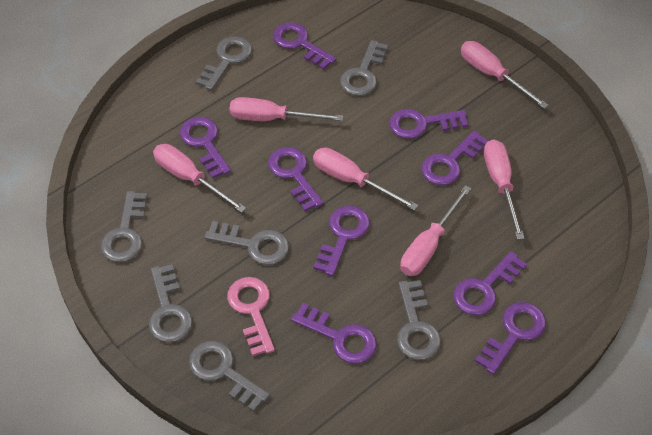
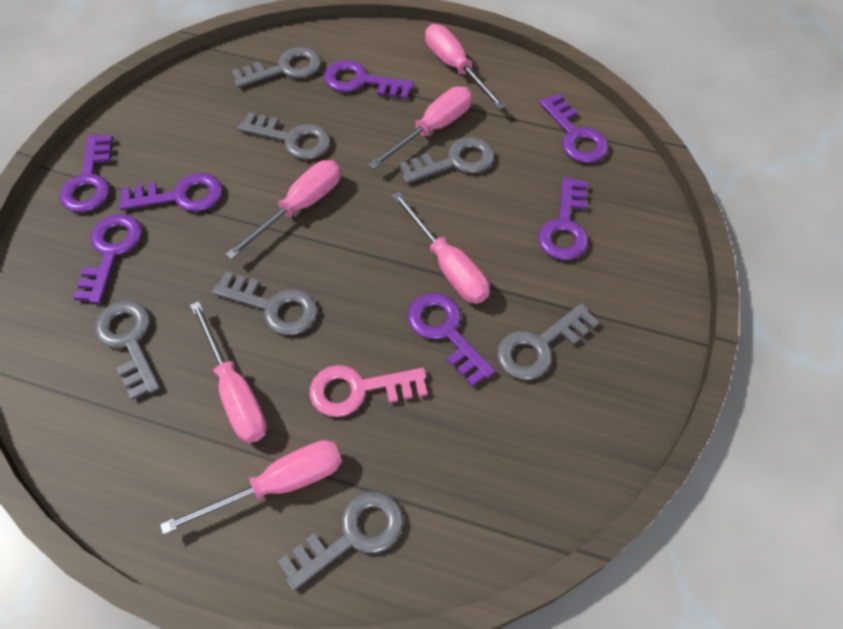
purple key: 9 -> 7

